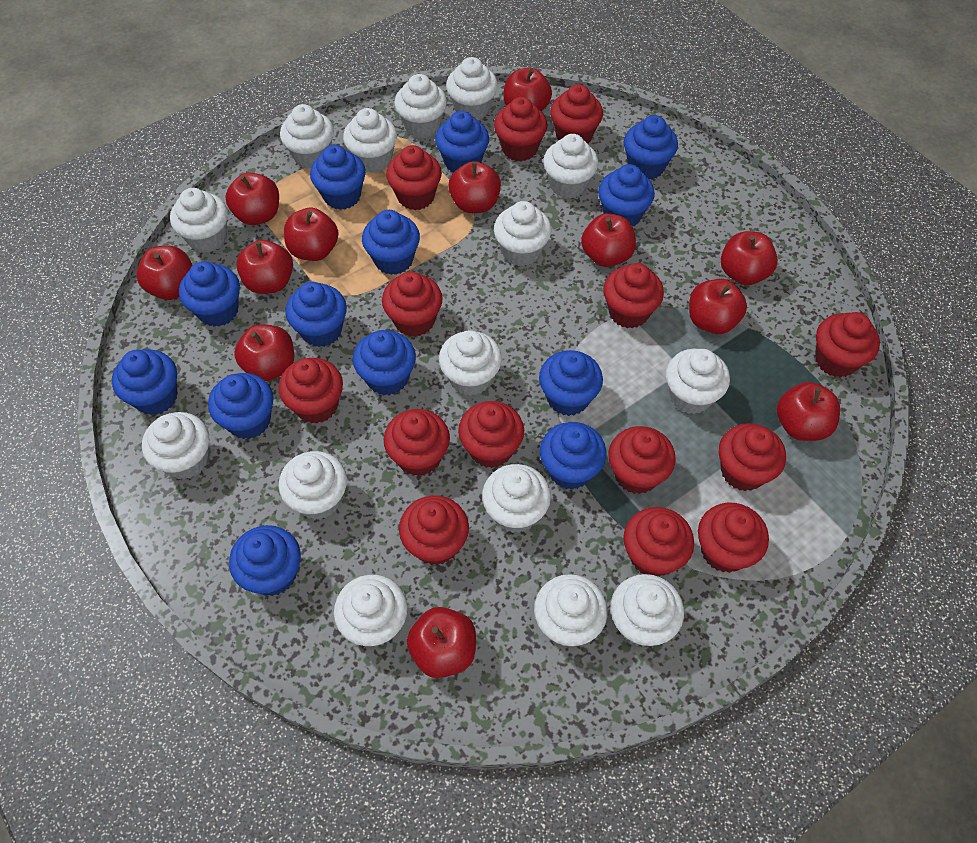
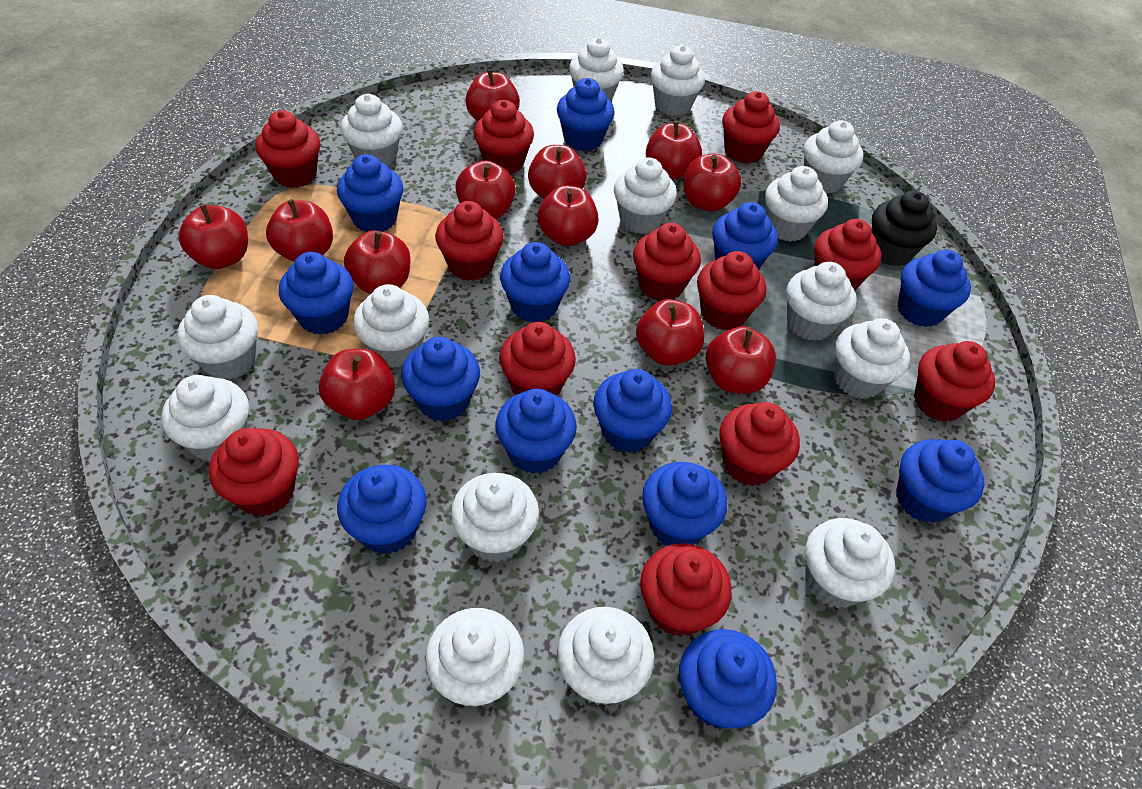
black cupcake: 0 -> 1
red cupcake: 14 -> 12

